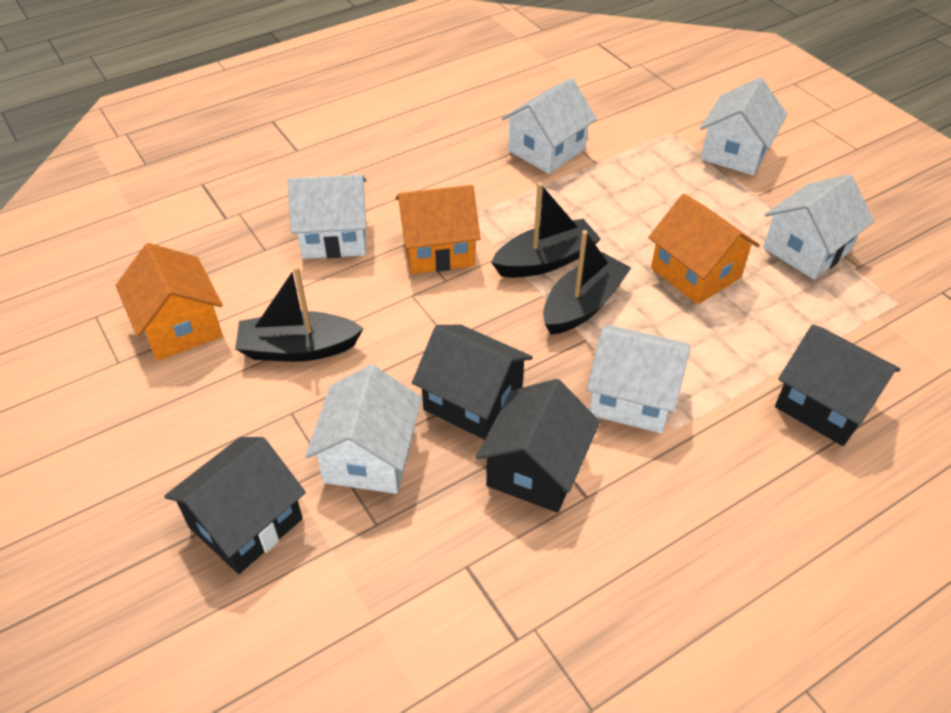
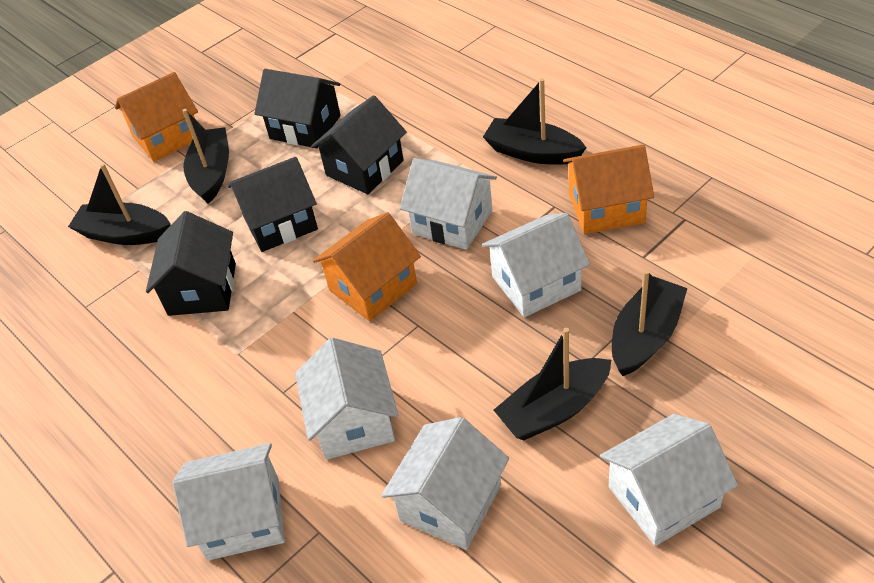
black boat: 3 -> 5

